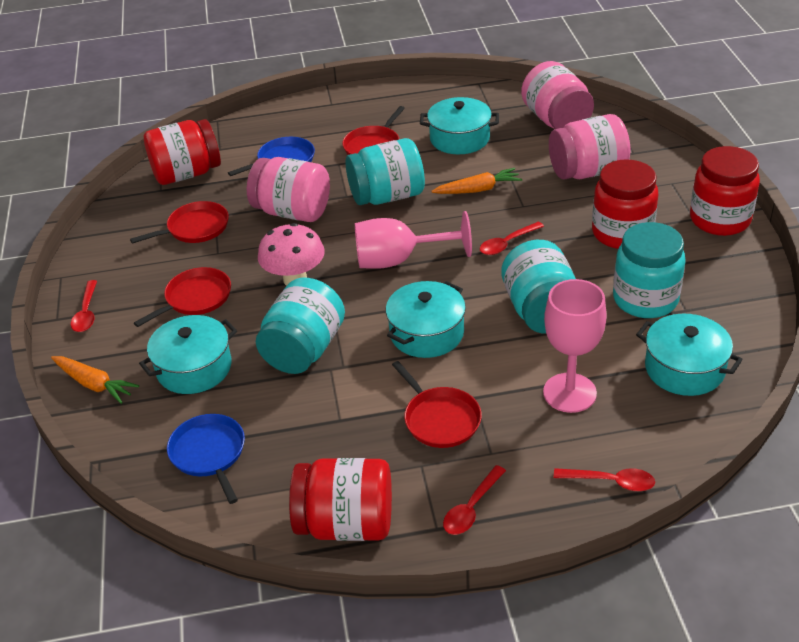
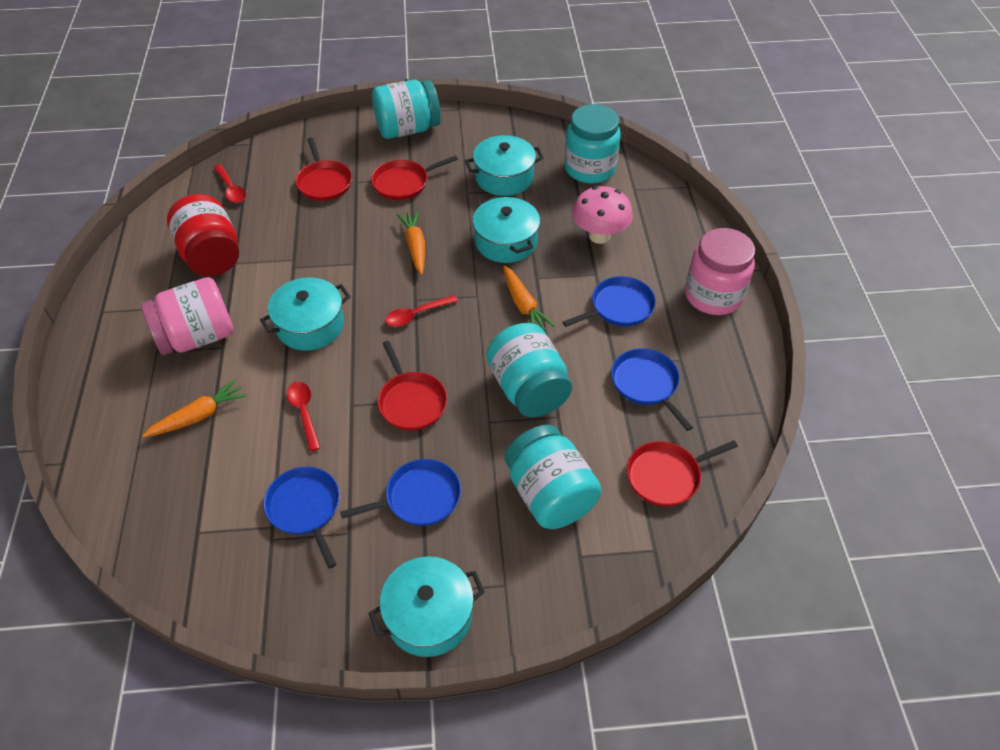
blue pan: 2 -> 4
orange carrot: 2 -> 3
pink goblet: 2 -> 0
pink jar: 3 -> 2
red jar: 4 -> 1
red spoon: 4 -> 3

